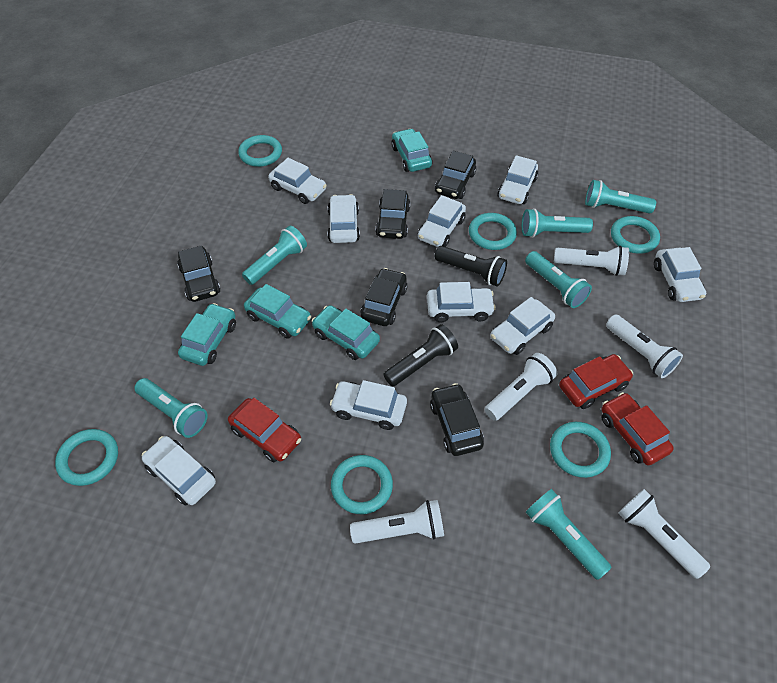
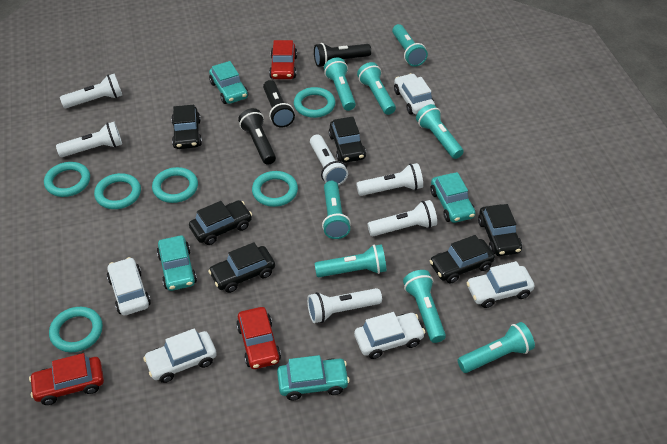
black car: 5 -> 6
black flashlight: 2 -> 3
turquoise flashlight: 6 -> 8
white car: 9 -> 5
white flashlight: 5 -> 6

